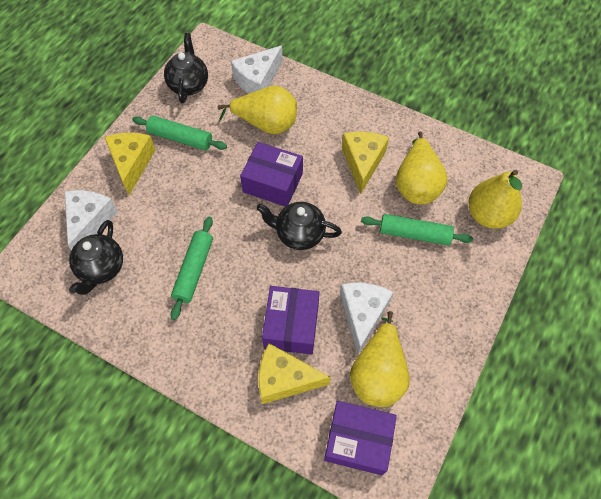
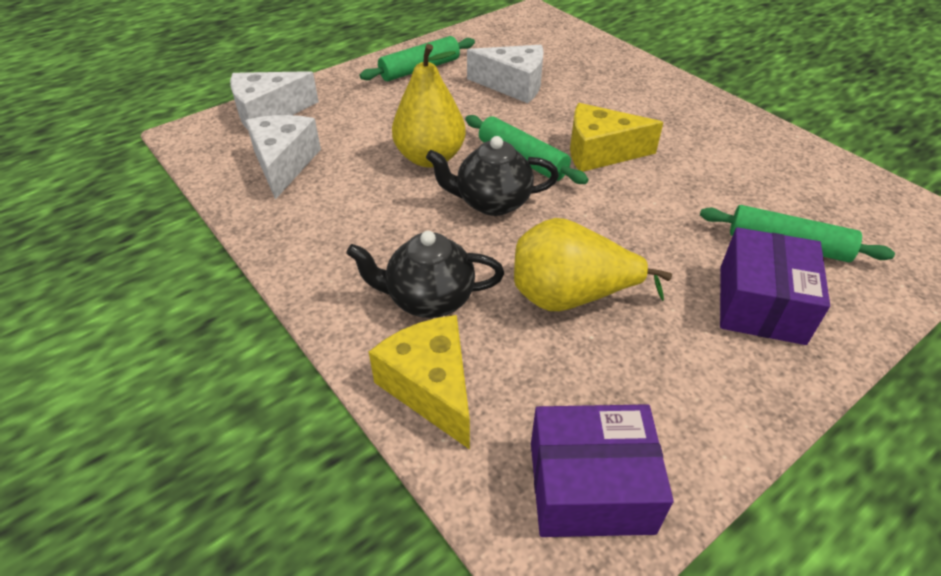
black teapot: 3 -> 2
purple box: 3 -> 2
yellow cheese: 3 -> 2
yellow pear: 4 -> 2

